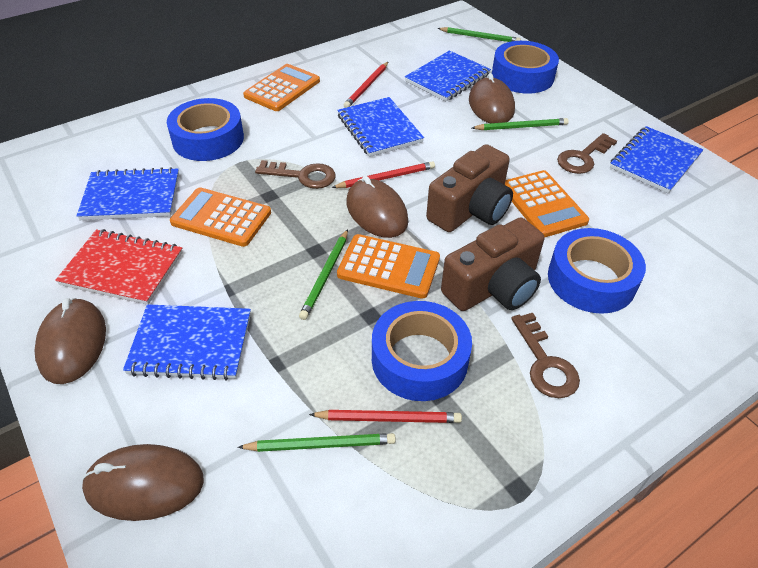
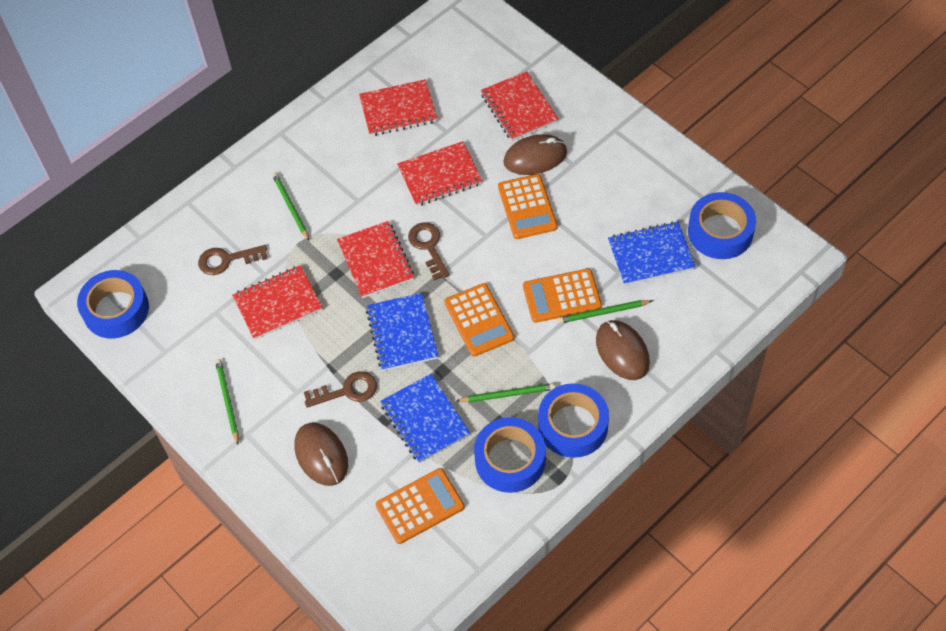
blue notebook: 5 -> 3
brown camera: 2 -> 0
brown mouse: 4 -> 3
red notebook: 1 -> 5
red pencil: 3 -> 0

